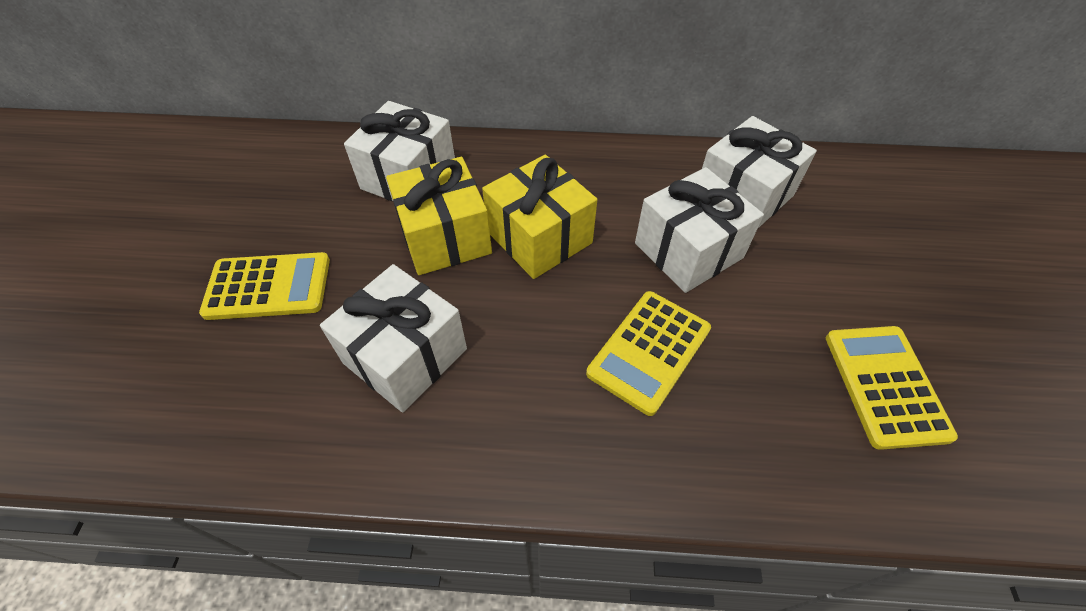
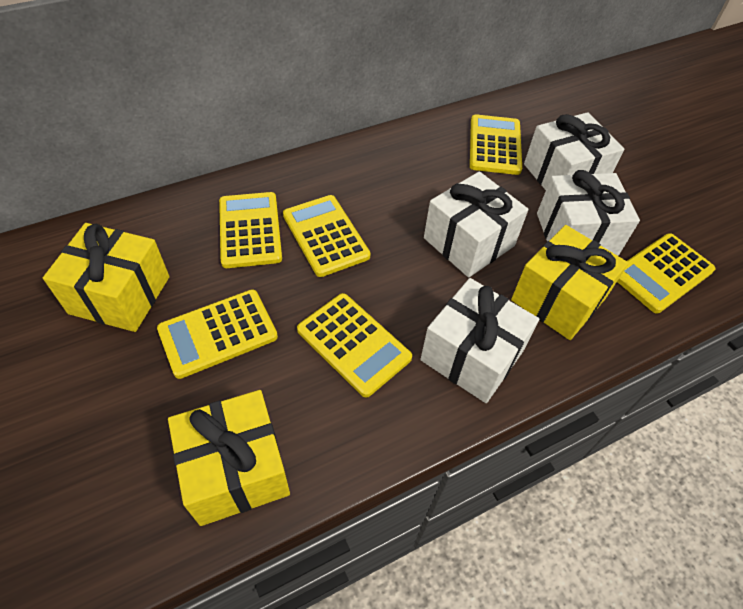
yellow calculator: 3 -> 6
yellow gift: 2 -> 3

